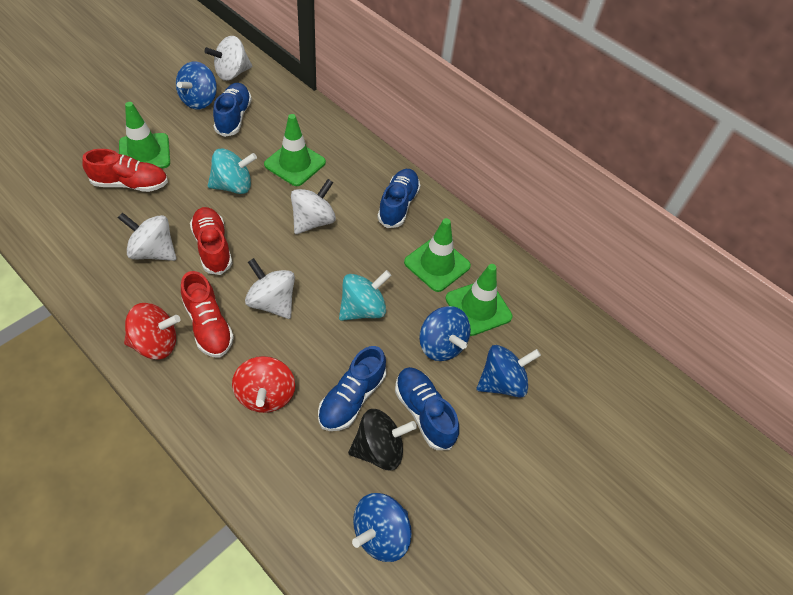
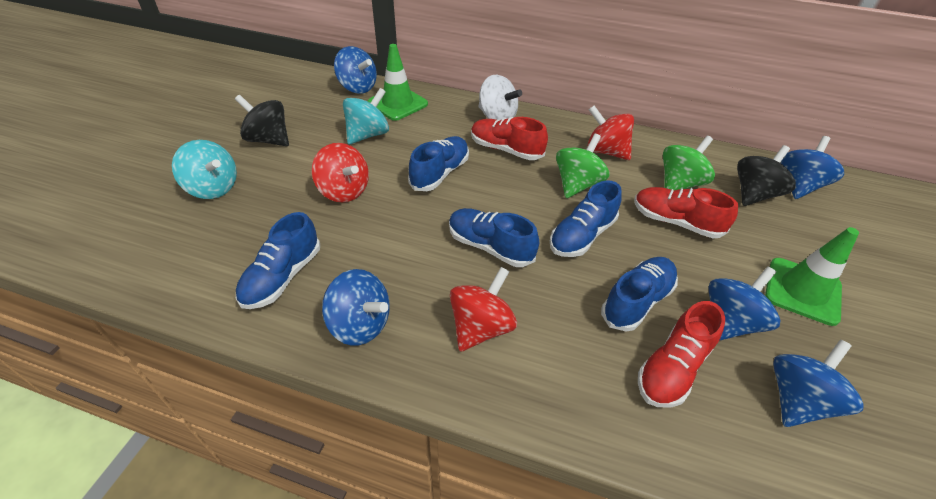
black spinning top: 1 -> 2
blue shoe: 4 -> 5
blue spinning top: 4 -> 5
green spinning top: 0 -> 2
green traffic cone: 4 -> 2
red spinning top: 2 -> 3
white spinning top: 4 -> 1

